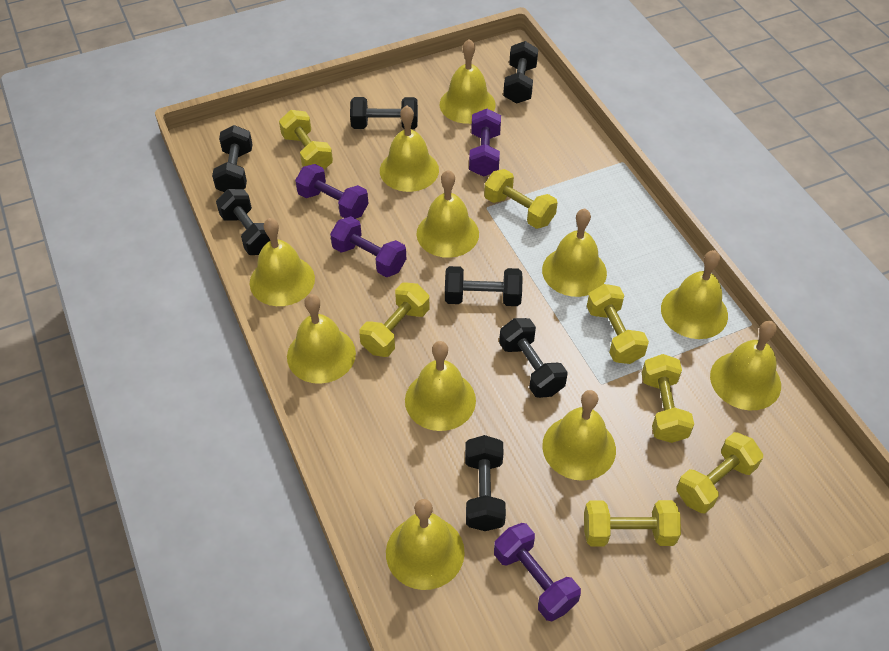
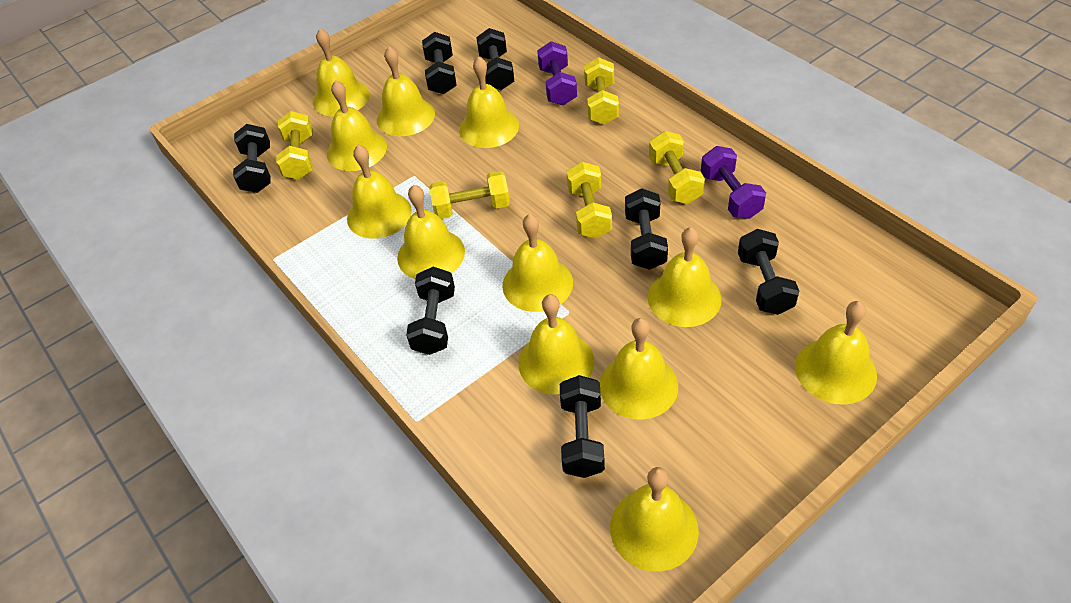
purple dumbbell: 4 -> 2
yellow bell: 11 -> 12
yellow dumbbell: 7 -> 5

